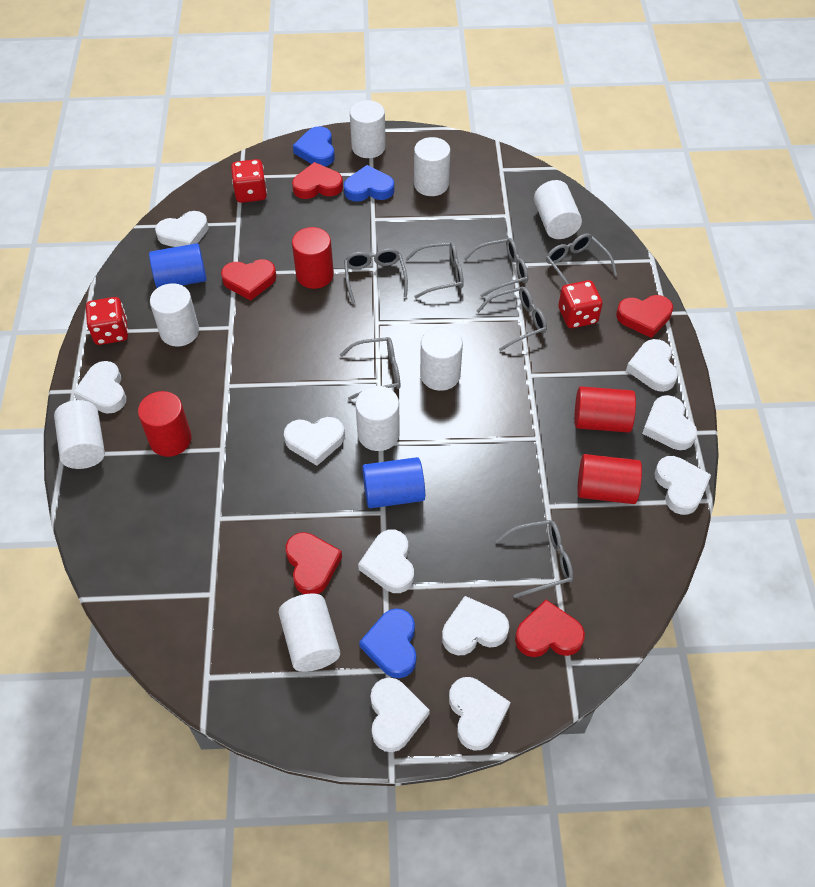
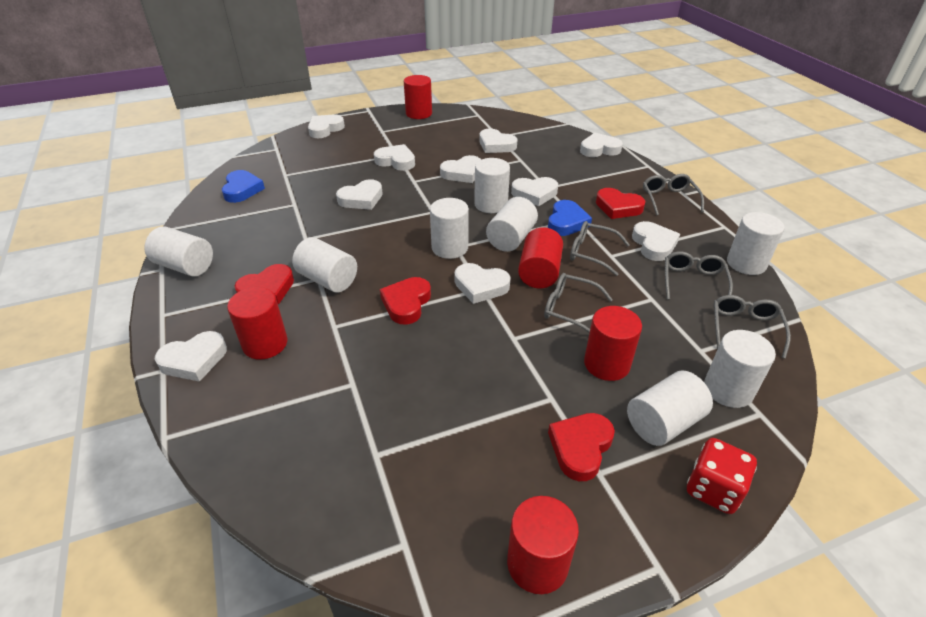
blue cylinder: 2 -> 0
blue heart: 3 -> 2
grey glasses: 7 -> 5
red cylinder: 4 -> 5
red dice: 3 -> 1
red heart: 5 -> 4

